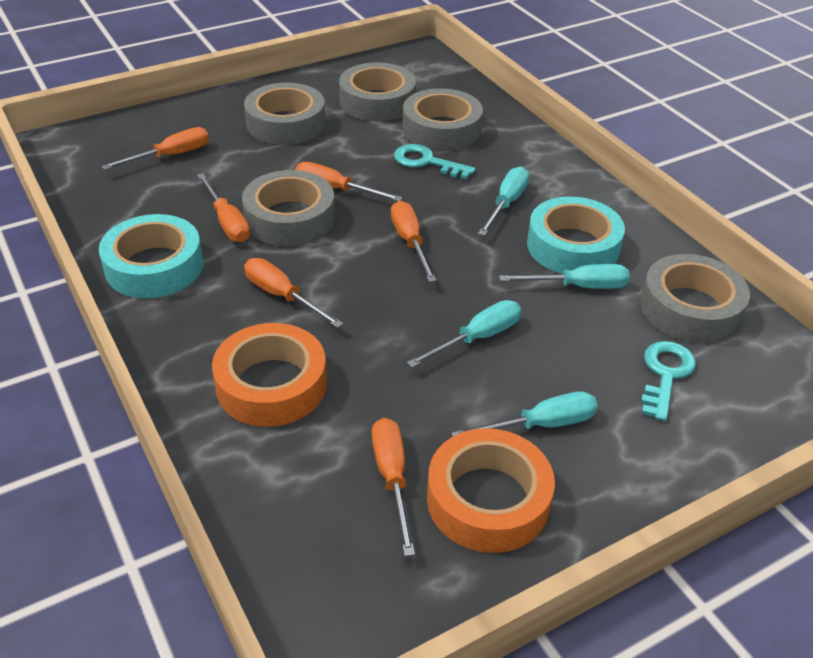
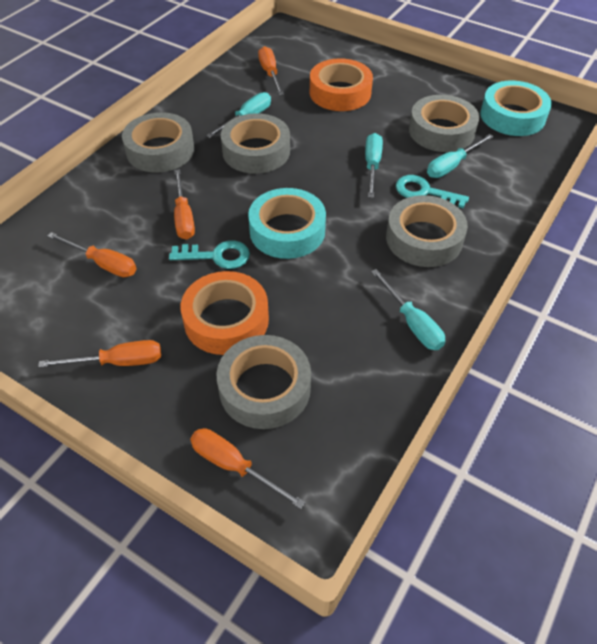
orange screwdriver: 6 -> 5

